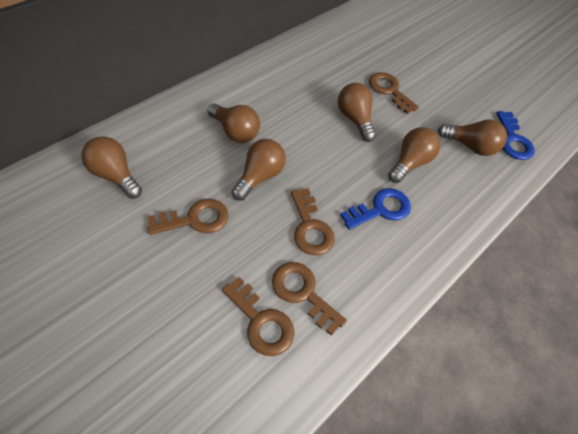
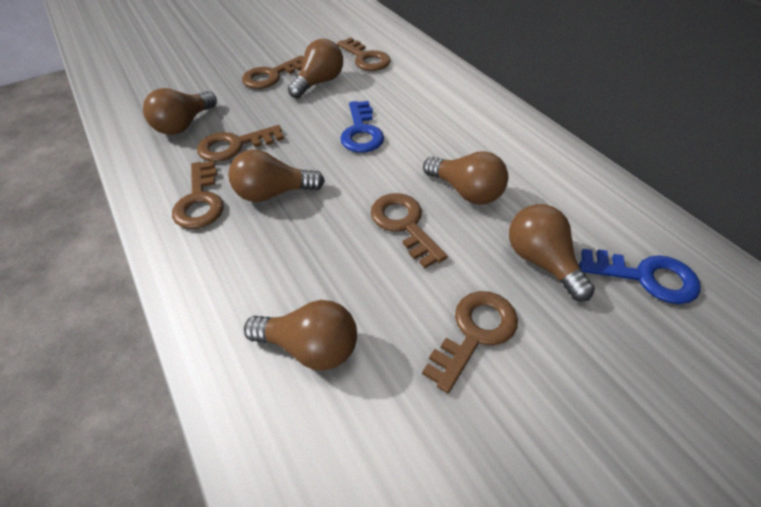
brown key: 5 -> 6

